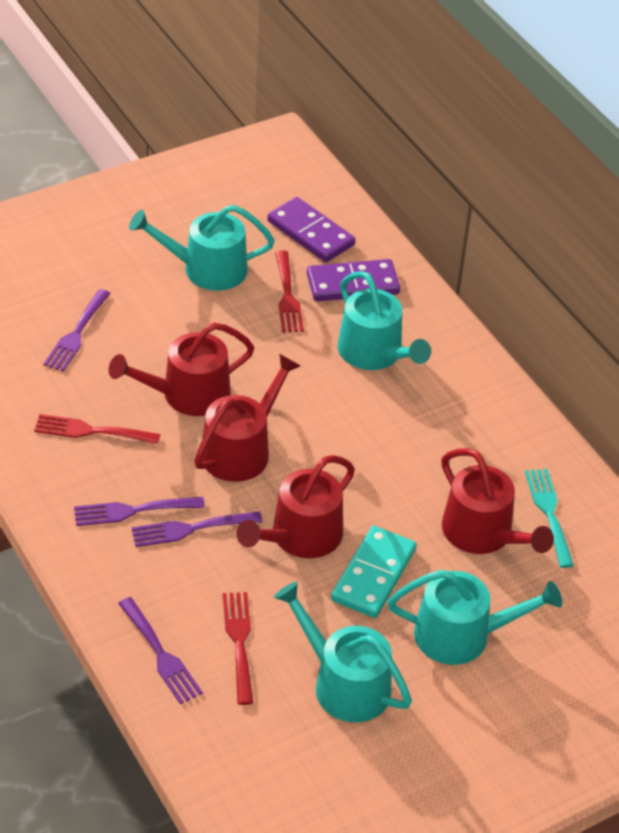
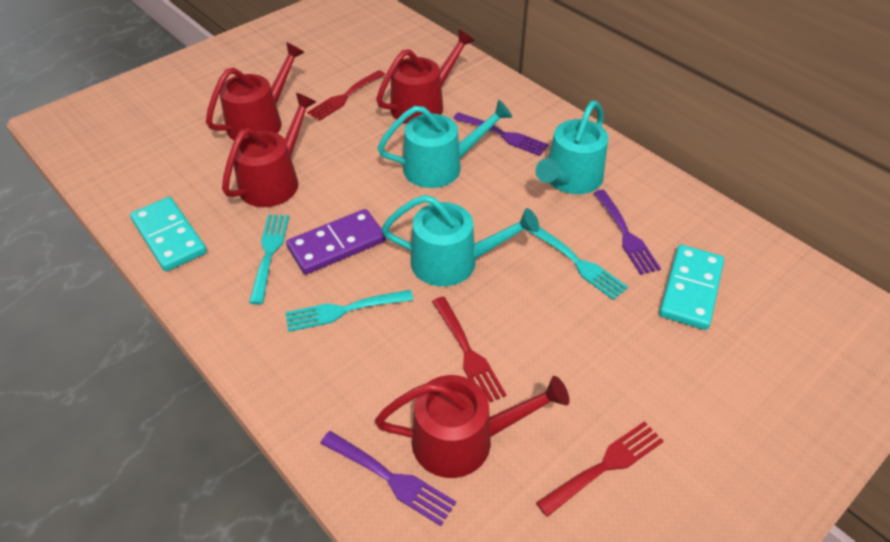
purple domino: 2 -> 1
purple fork: 4 -> 3
turquoise domino: 1 -> 2
turquoise fork: 1 -> 3
turquoise watering can: 4 -> 3

